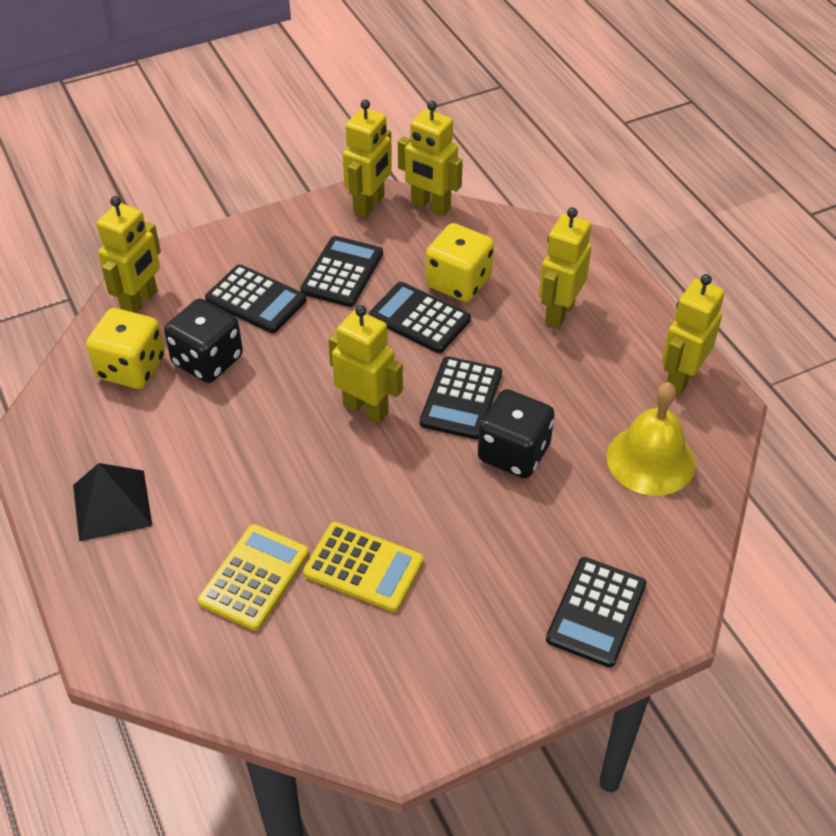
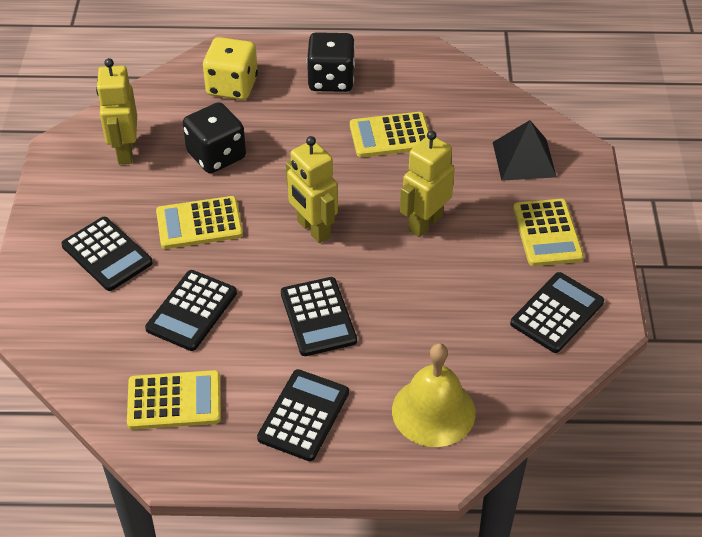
yellow calculator: 2 -> 4
yellow dice: 2 -> 1
yellow robot: 6 -> 3

